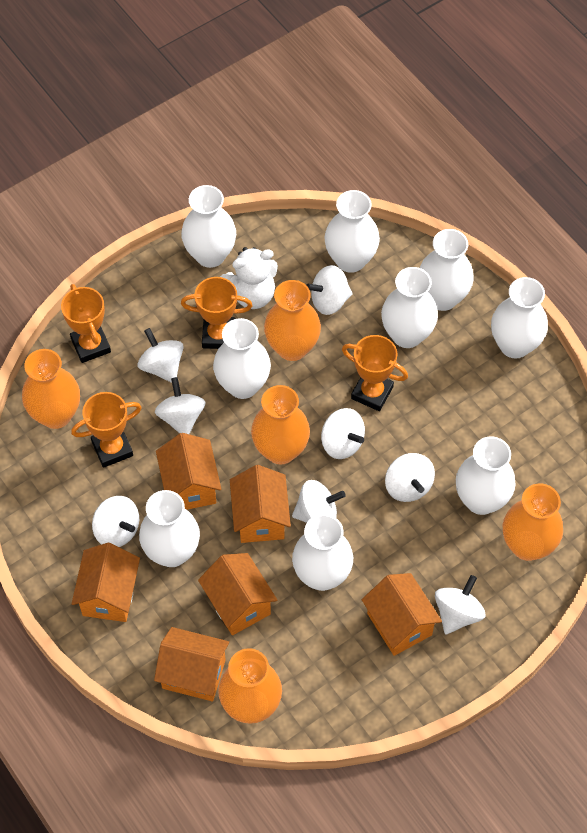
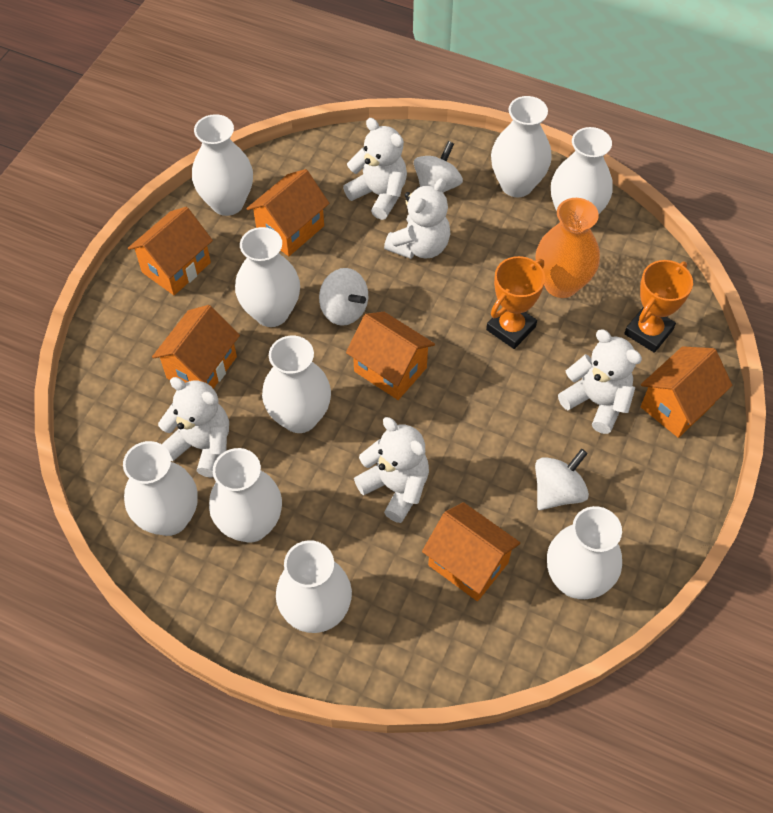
orange trophy: 4 -> 2
orange vase: 5 -> 1
white spinning top: 8 -> 3
white teddy bear: 1 -> 5

